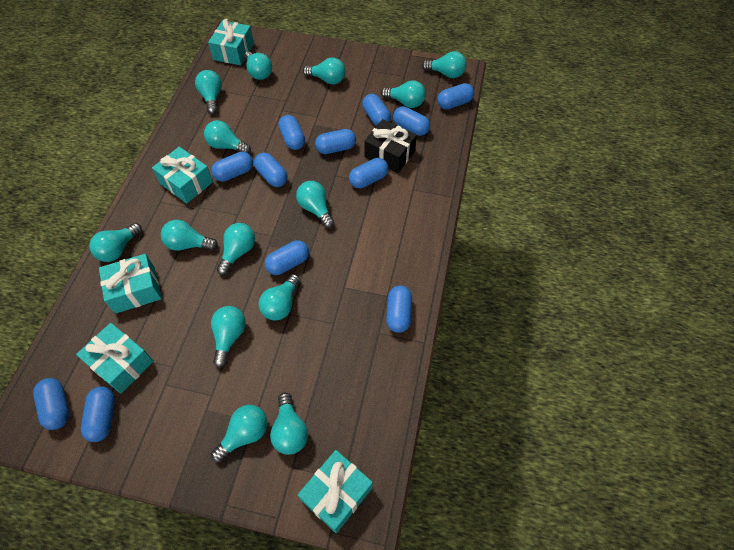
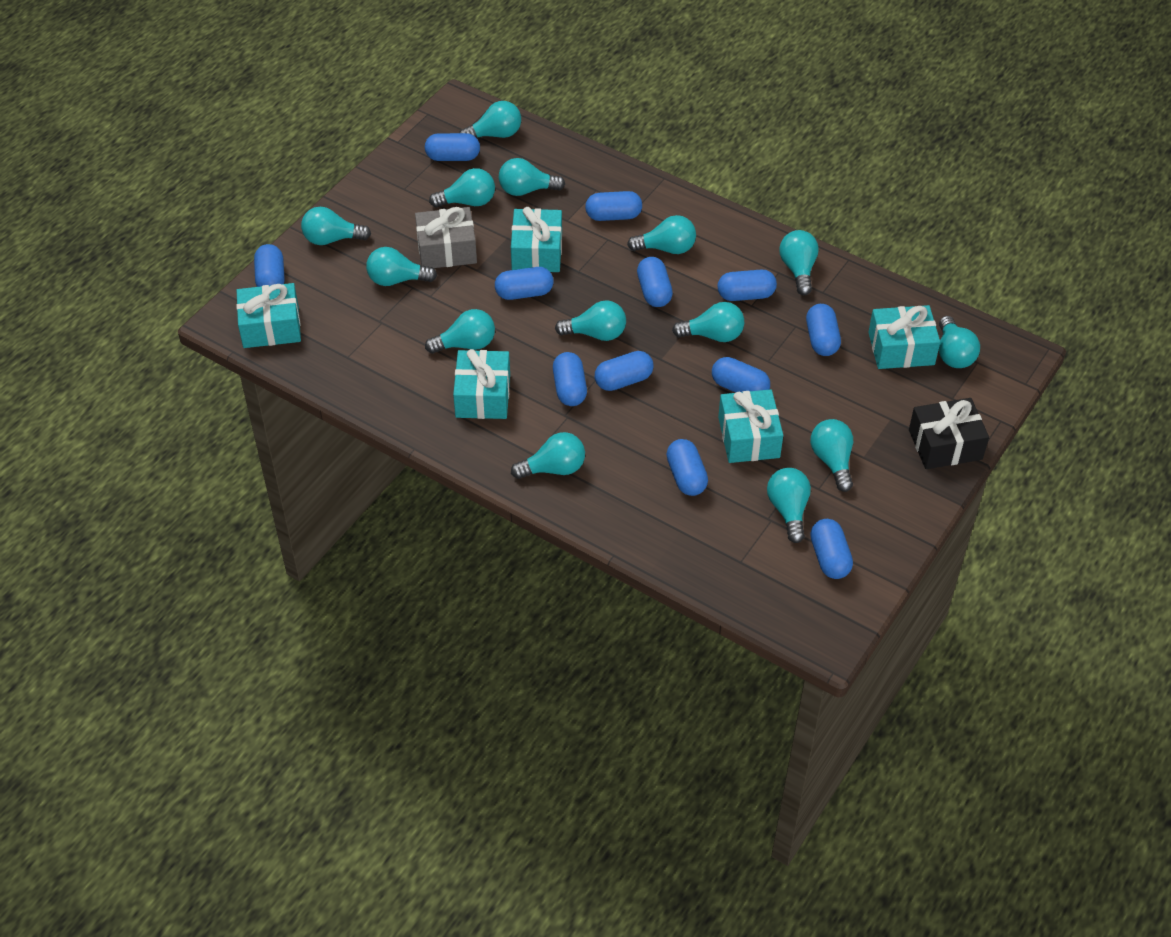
grey gift: 0 -> 1

